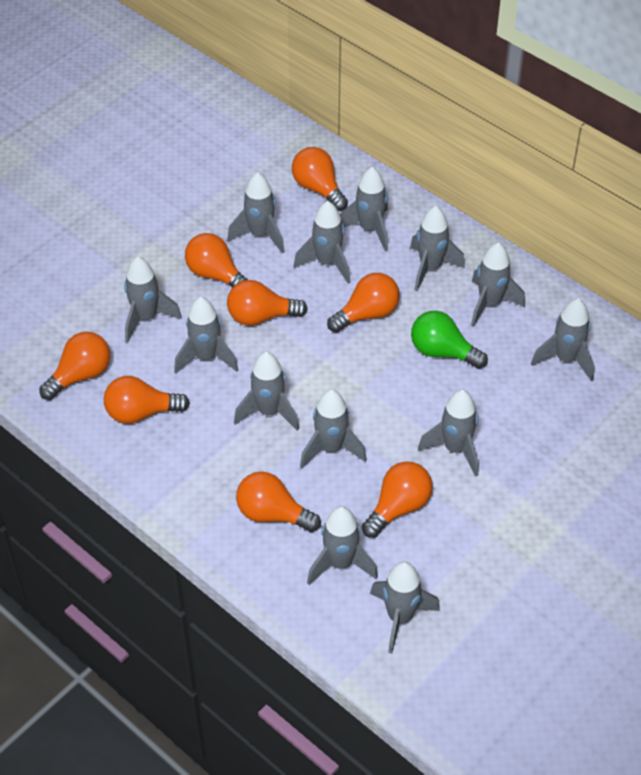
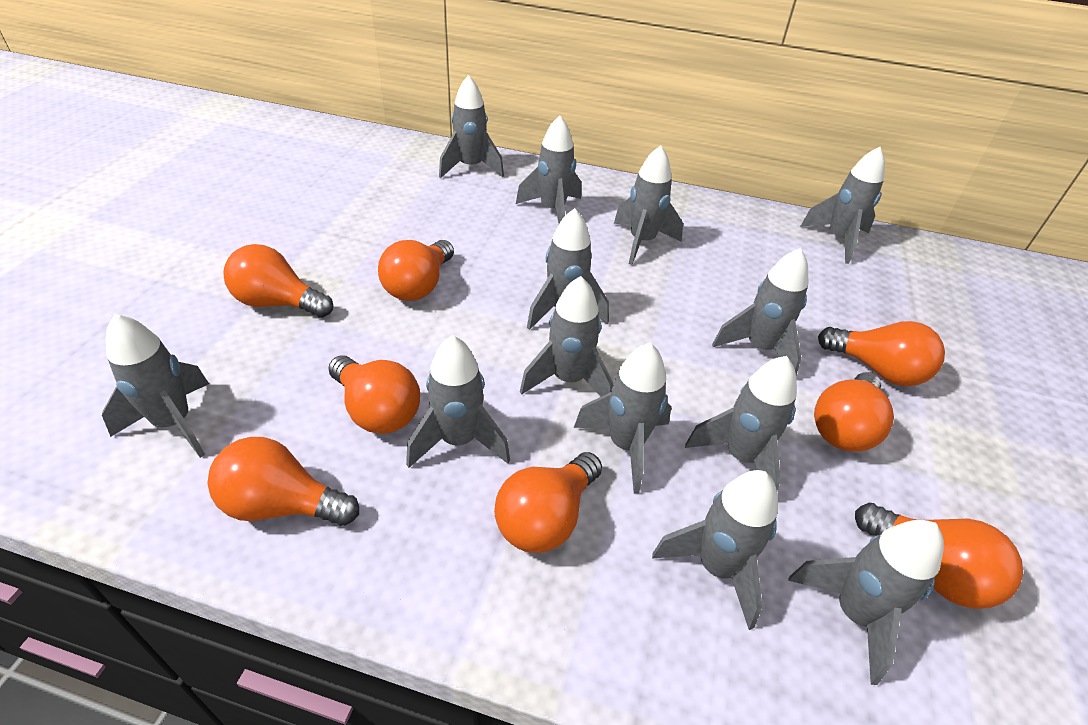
green light bulb: 1 -> 0

